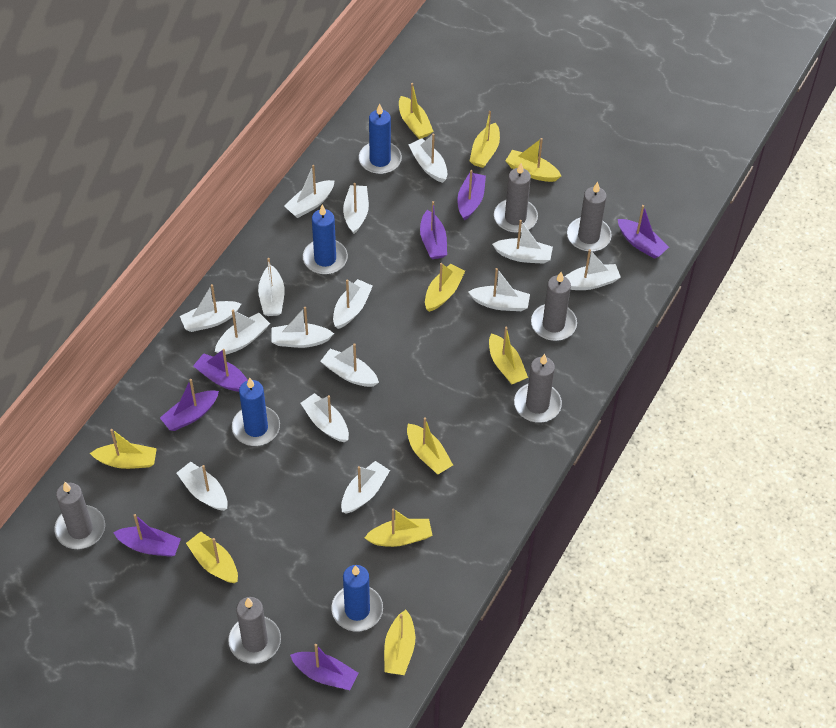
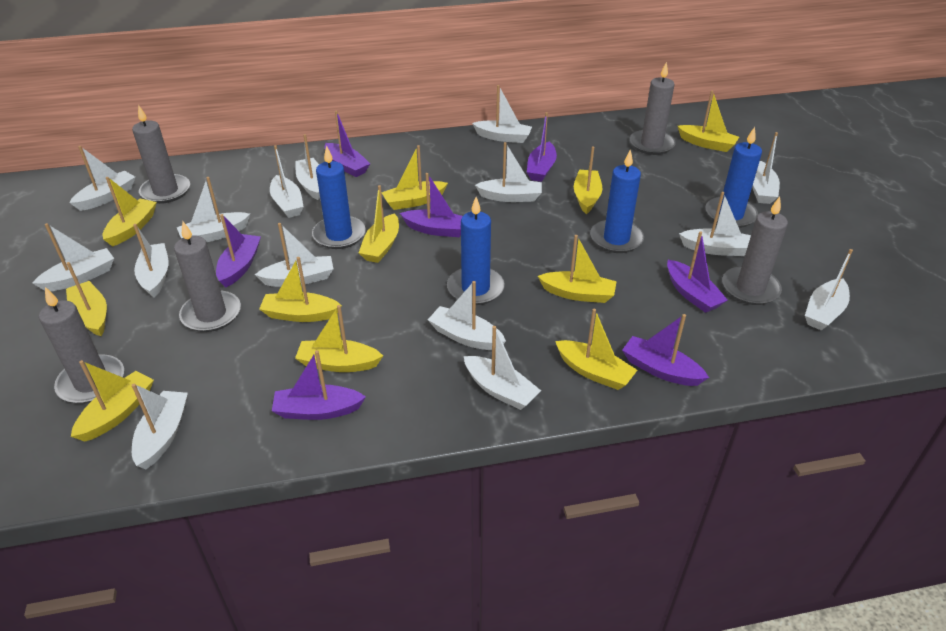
grey candle: 6 -> 5
yellow boat: 10 -> 11

